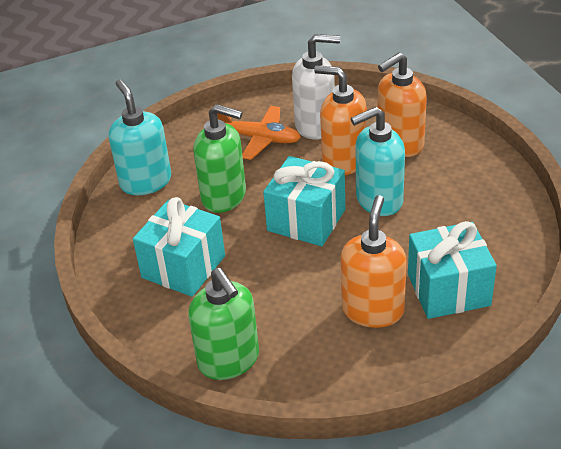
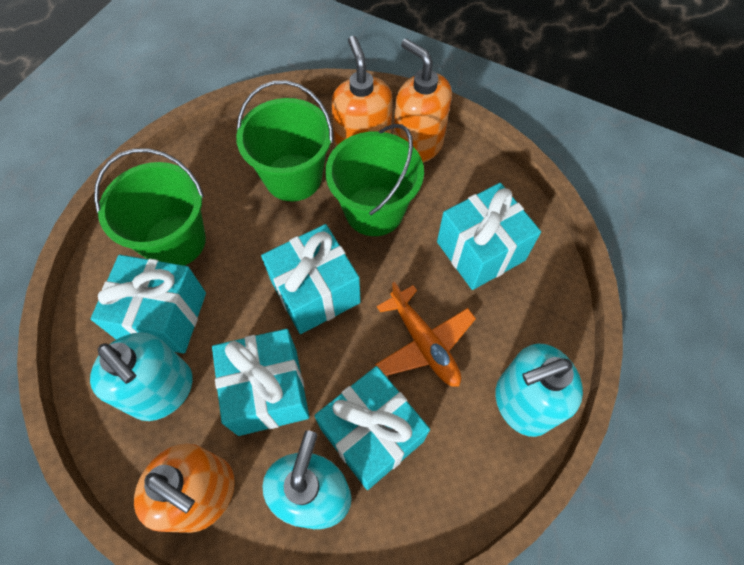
green bucket: 0 -> 3
green soap dispenser: 2 -> 0
turquoise gift: 3 -> 5
turquoise soap dispenser: 2 -> 3
white soap dispenser: 1 -> 0

